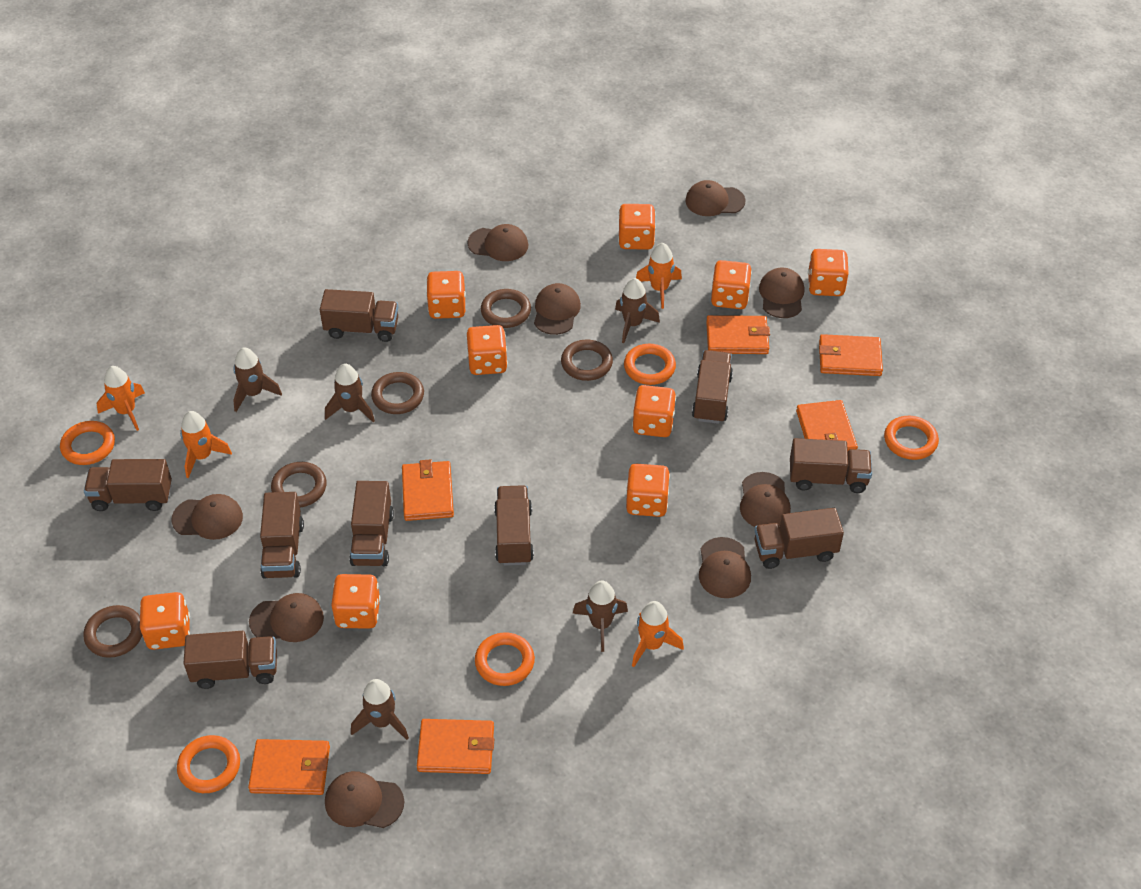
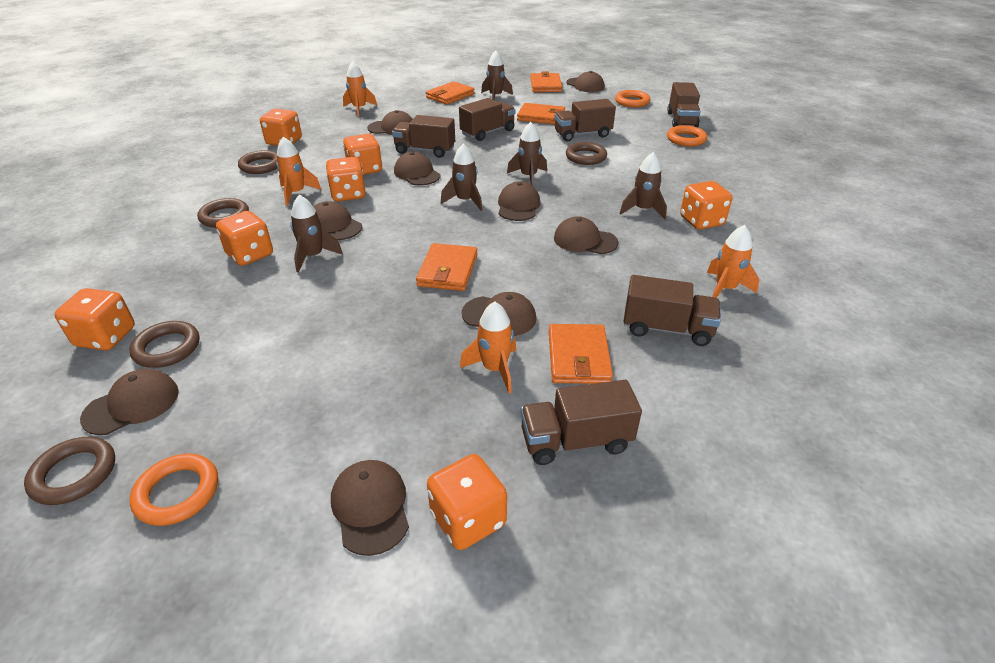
brown truck: 9 -> 6
orange dice: 9 -> 7
orange ring: 5 -> 3
orange wallet: 6 -> 5

